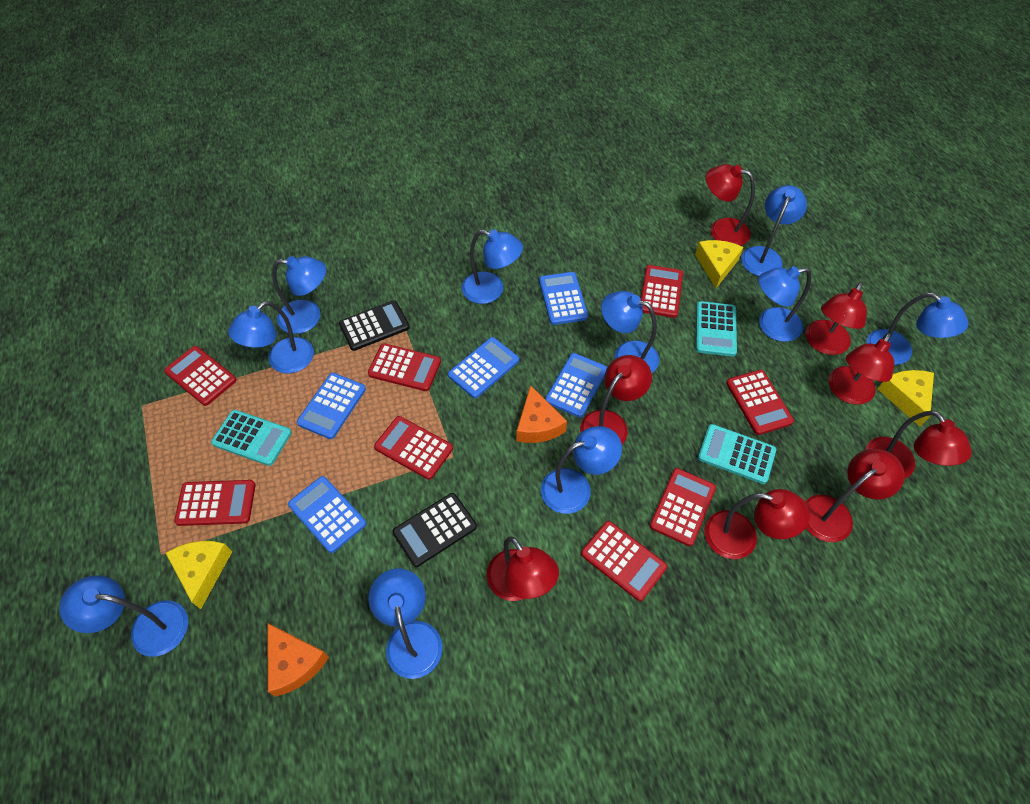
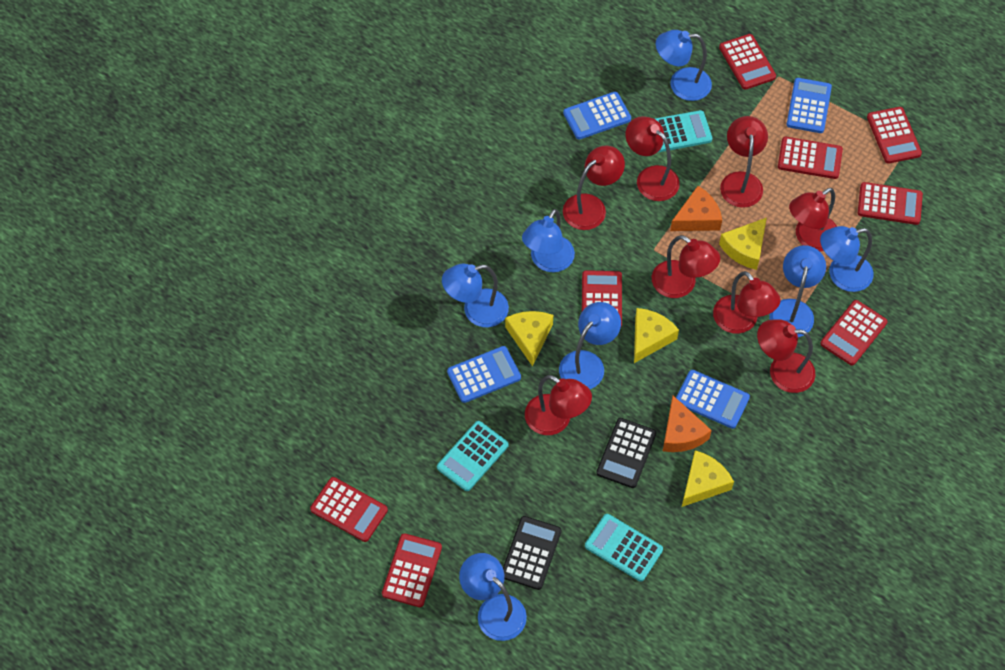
blue calculator: 5 -> 4
blue lamp: 10 -> 7
yellow cheese: 3 -> 4

